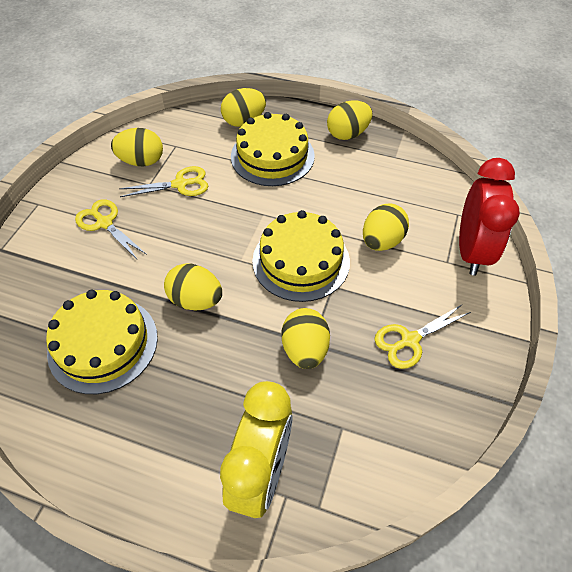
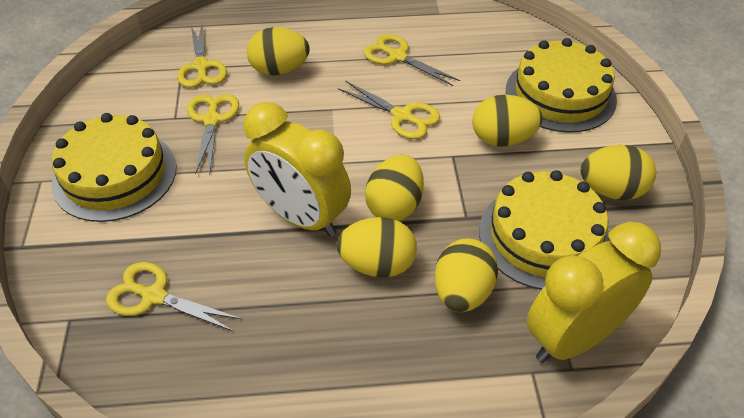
red clock: 1 -> 0
yellow clock: 1 -> 2
yellow scissors: 3 -> 5

